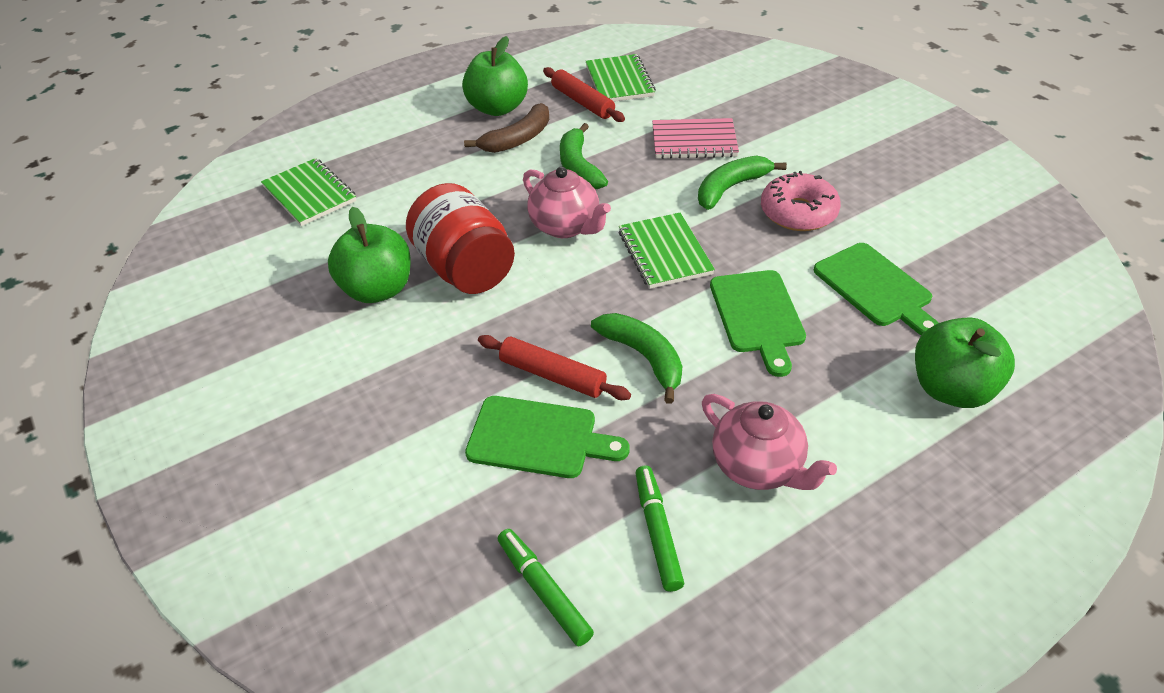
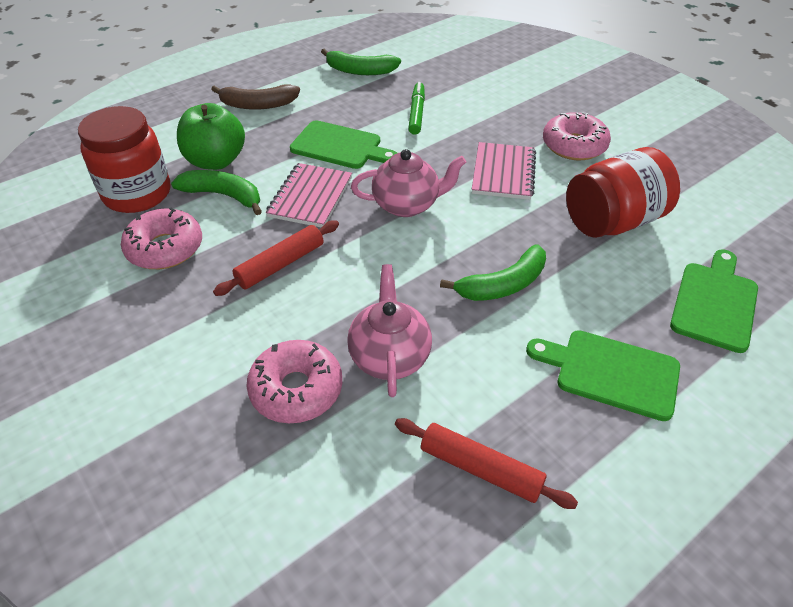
green apple: 3 -> 1
green marker: 2 -> 1
green notebook: 3 -> 0
pink donut: 1 -> 3
pink notebook: 1 -> 2
red jar: 1 -> 2

